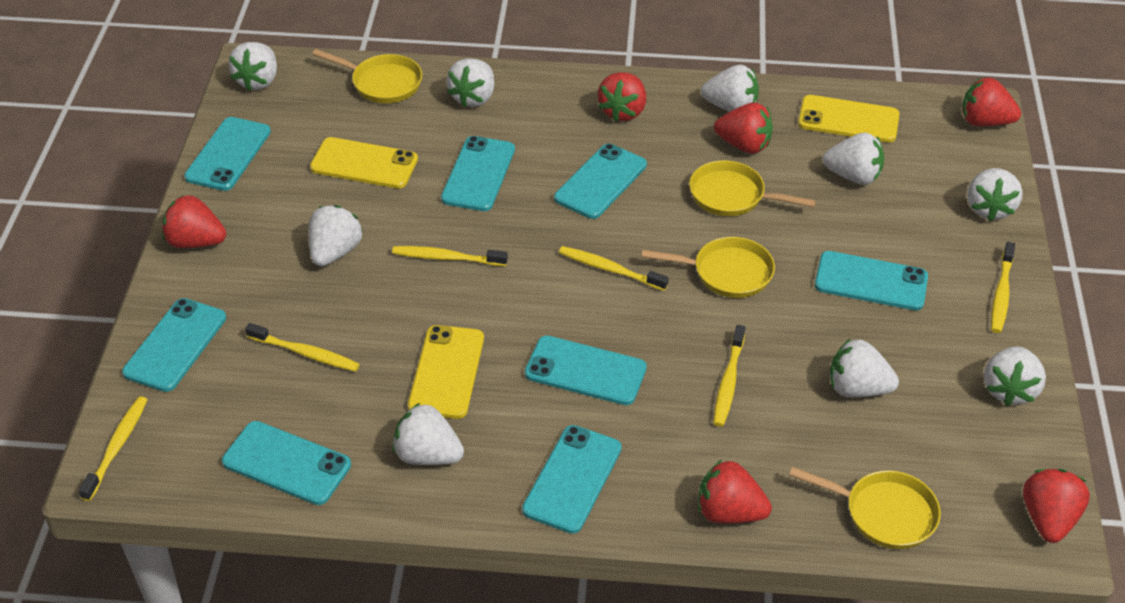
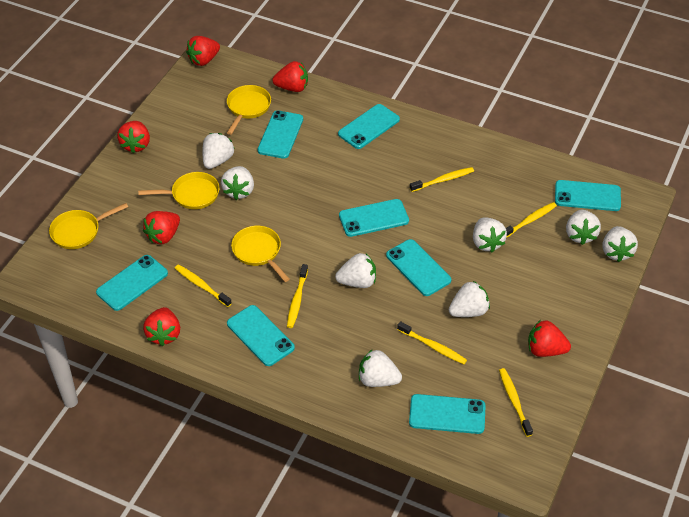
white strawberry: 9 -> 8
yellow phone: 3 -> 0

